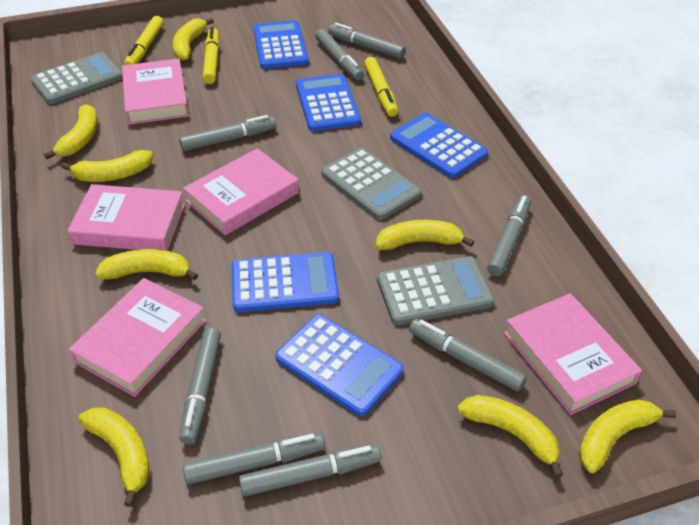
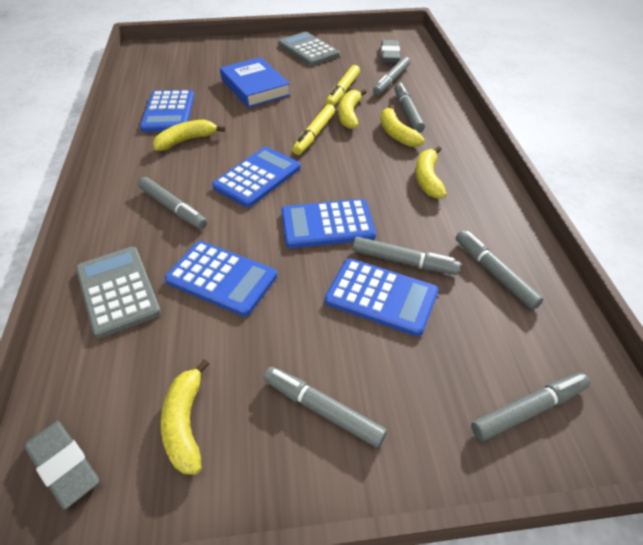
blue book: 0 -> 1
grey calculator: 3 -> 2
grey eraser: 0 -> 2
grey marker: 8 -> 7
pink book: 5 -> 0
yellow banana: 8 -> 5
yellow marker: 3 -> 2

